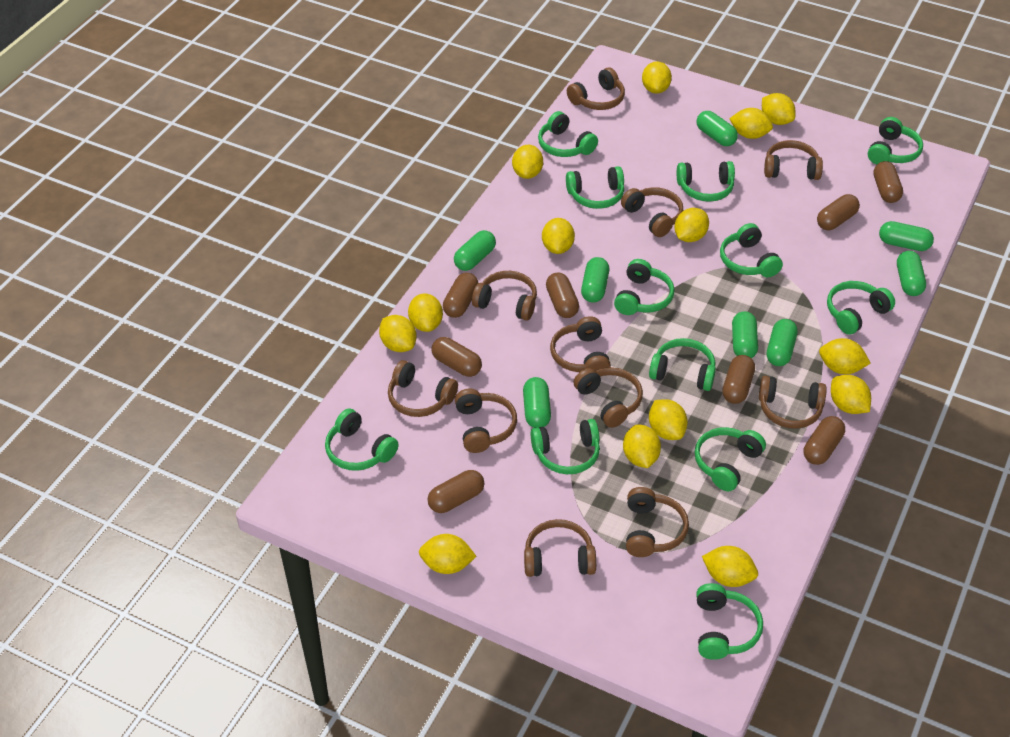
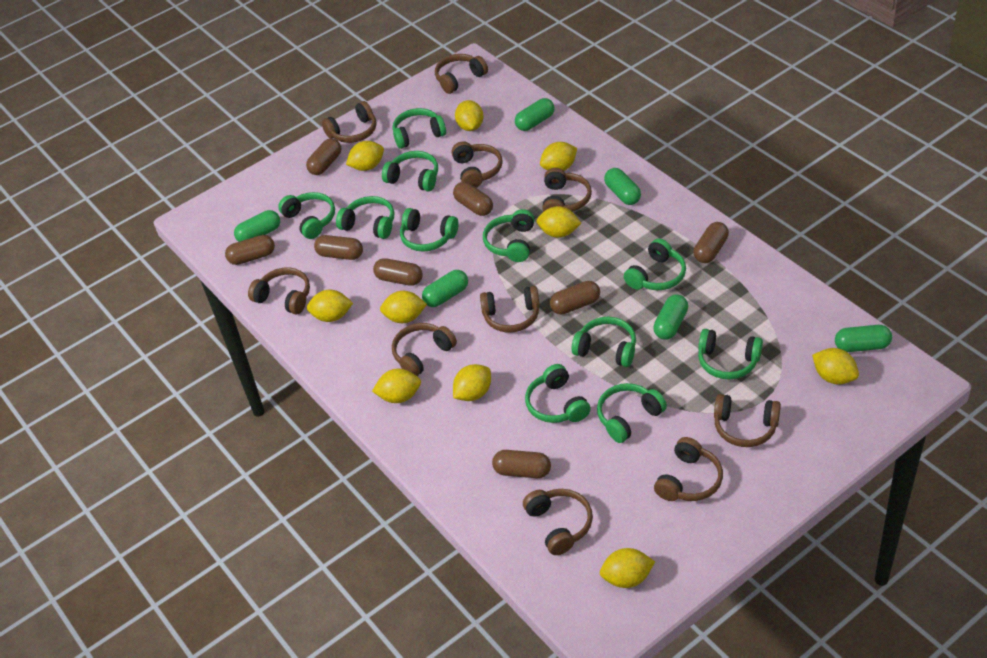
brown headphones: 11 -> 10
green capsule: 8 -> 6
green headphones: 12 -> 11
yellow lemon: 14 -> 10

